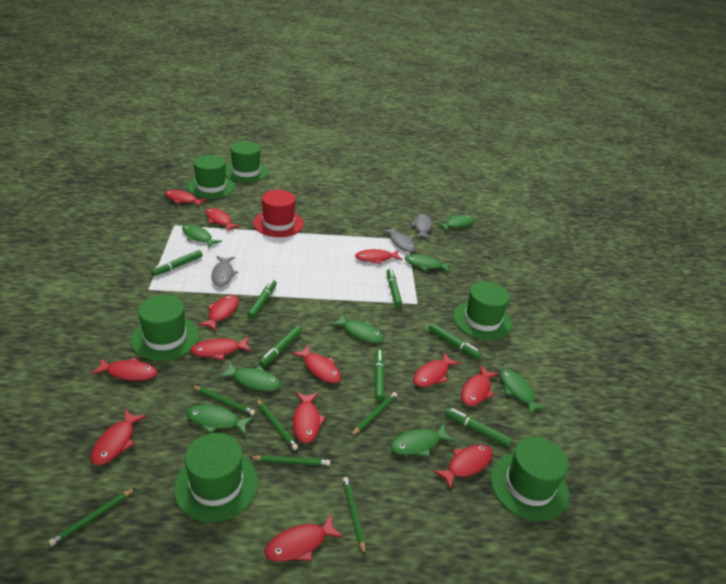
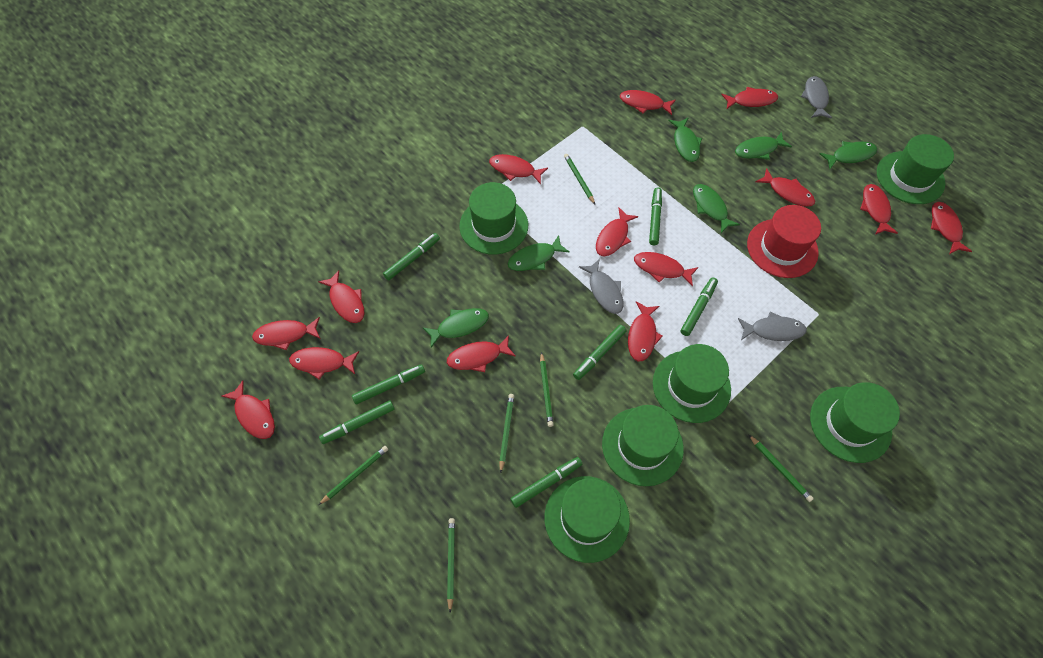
green fish: 8 -> 6
red fish: 13 -> 14

